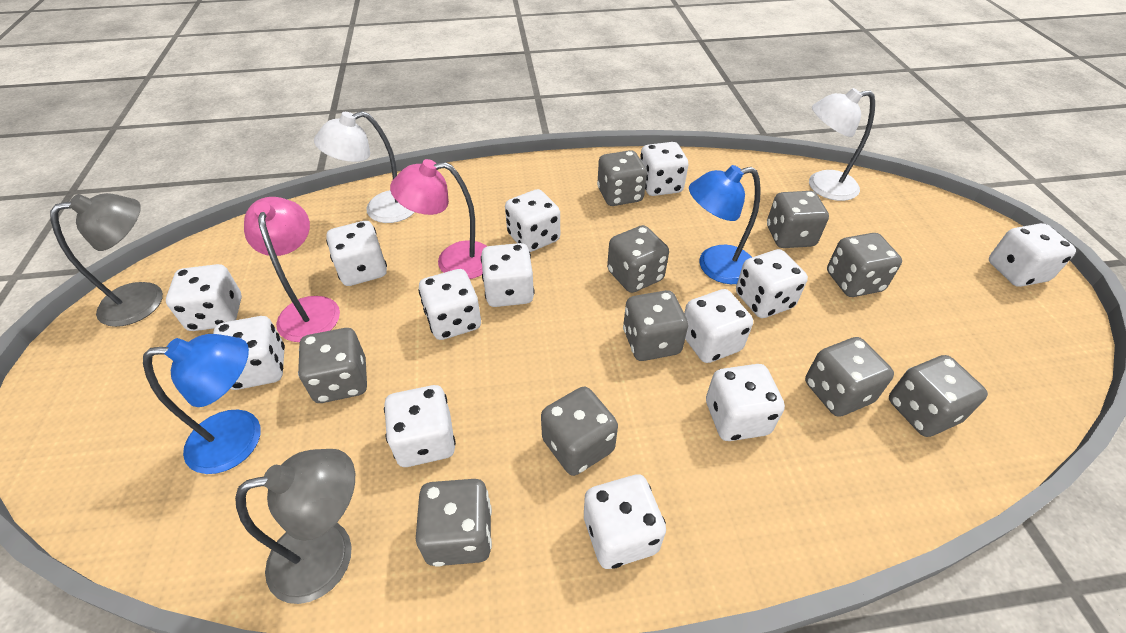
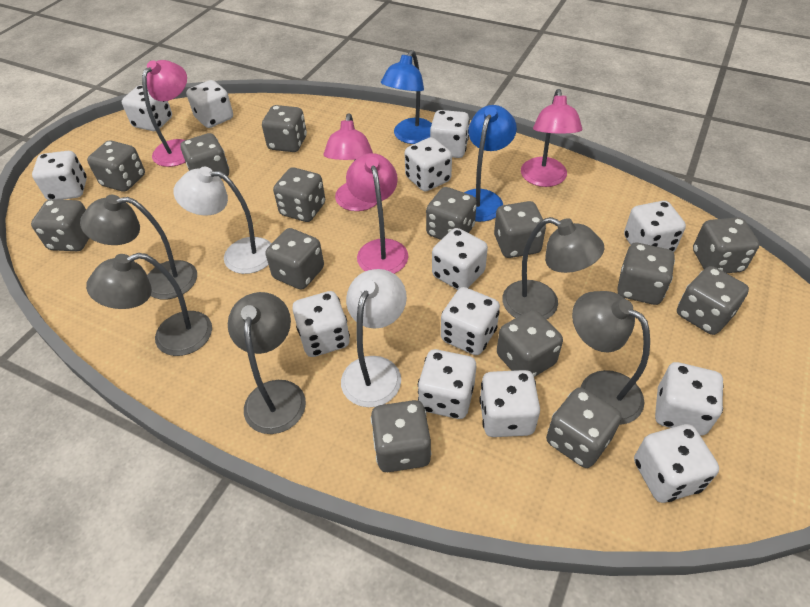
grey dice: 10 -> 14
grey lamp: 2 -> 5
pink lamp: 2 -> 4

